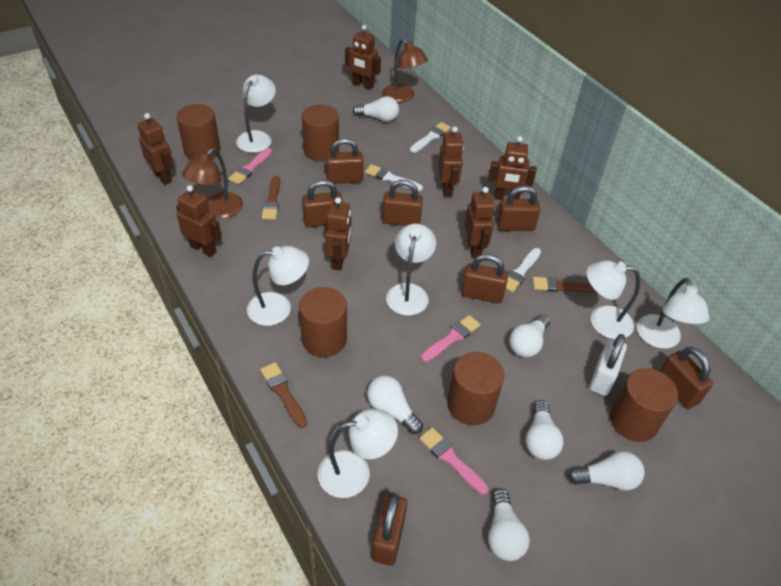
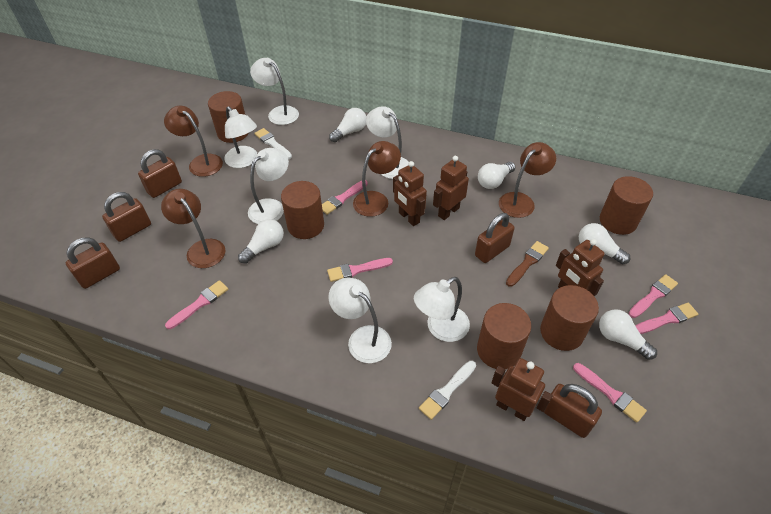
brown brush: 3 -> 1
brown lamp: 2 -> 4
brown padlock: 7 -> 5
brown robot: 7 -> 4
pink brush: 3 -> 6
white brush: 3 -> 2
white light bulb: 6 -> 5
white padlock: 1 -> 0

